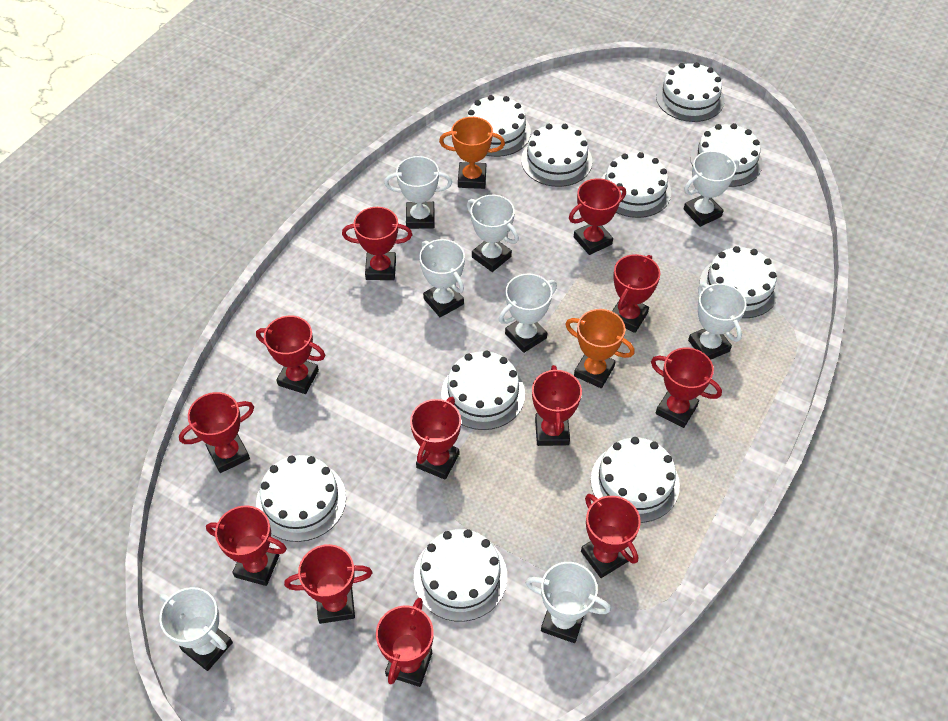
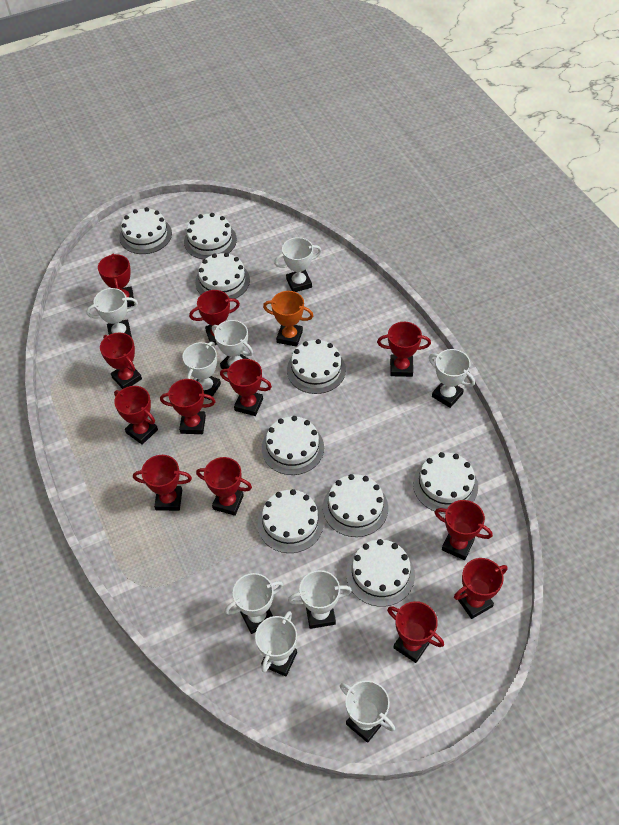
orange trophy: 2 -> 1
white cake: 10 -> 9
white trophy: 8 -> 9

